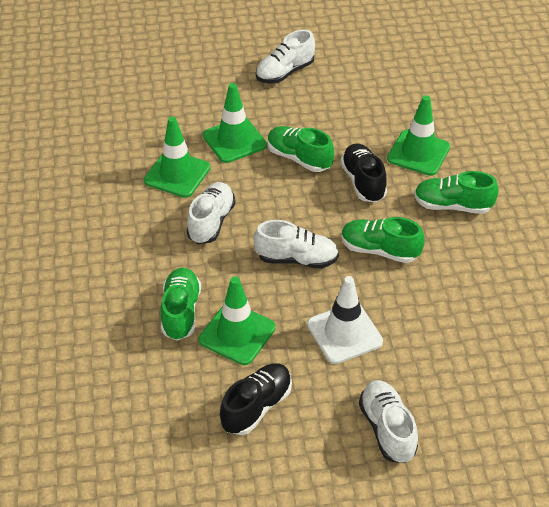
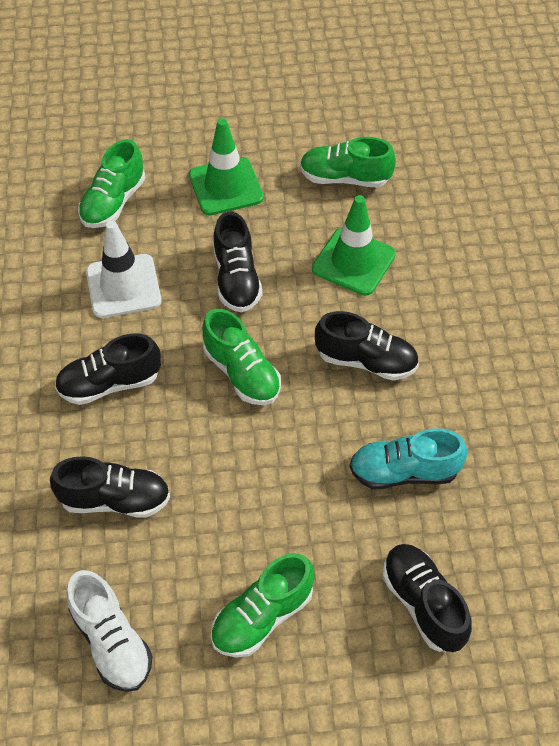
black shoe: 2 -> 5
green traffic cone: 4 -> 2
turquoise shoe: 0 -> 1
white shoe: 4 -> 1

